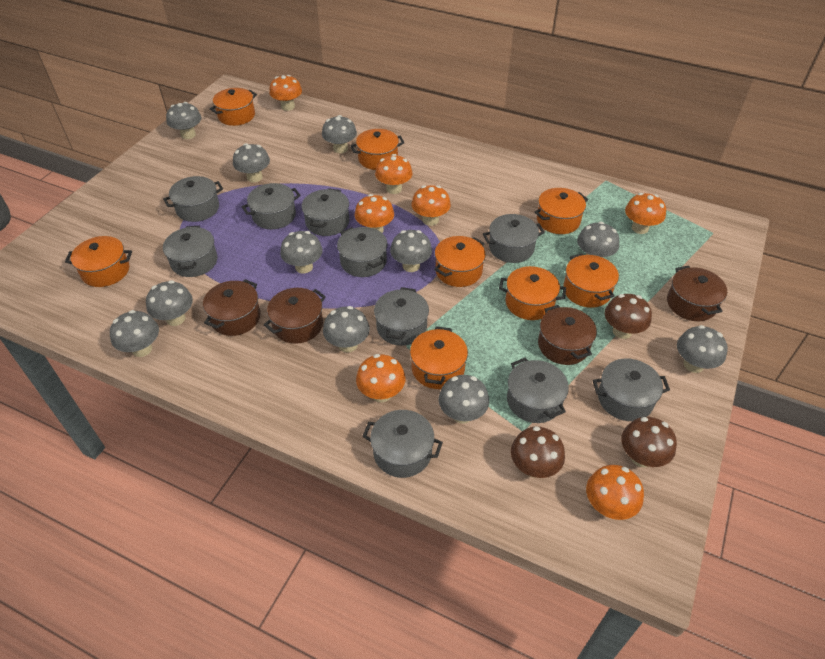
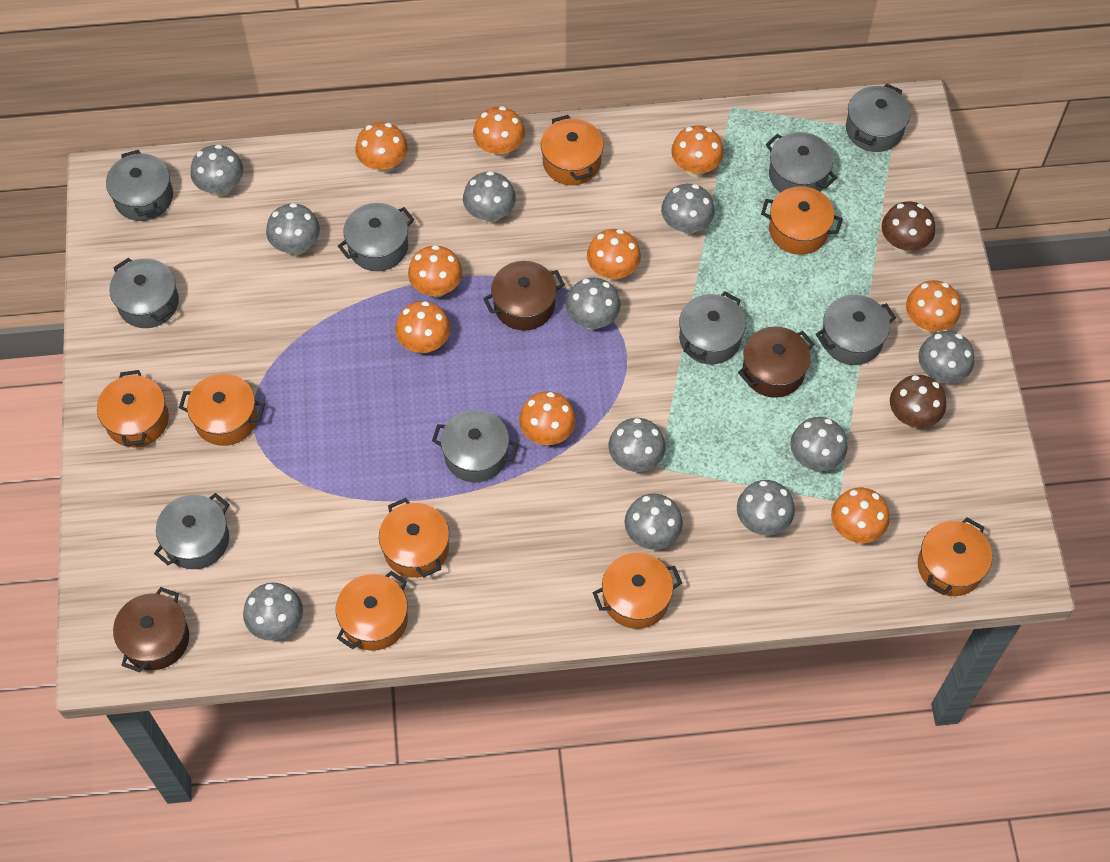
brown mushroom: 3 -> 2
brown pot: 4 -> 3
grey pot: 10 -> 9
orange mushroom: 7 -> 9

